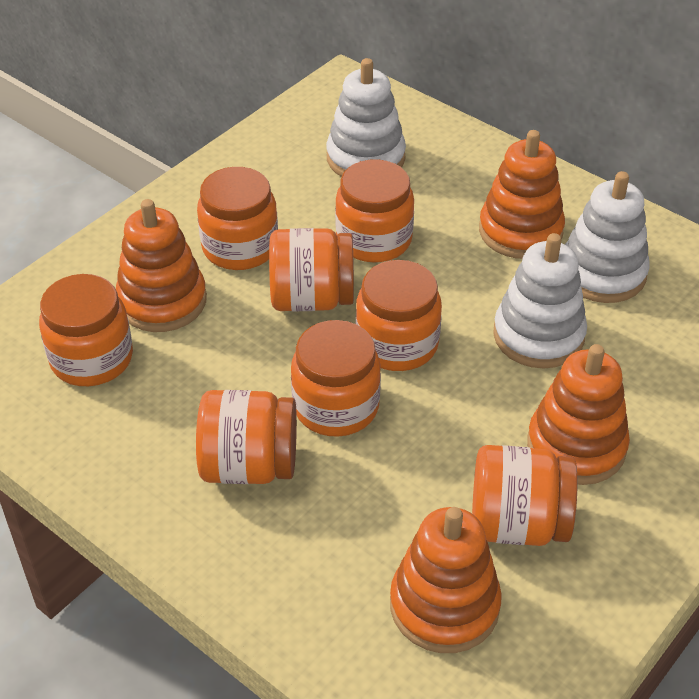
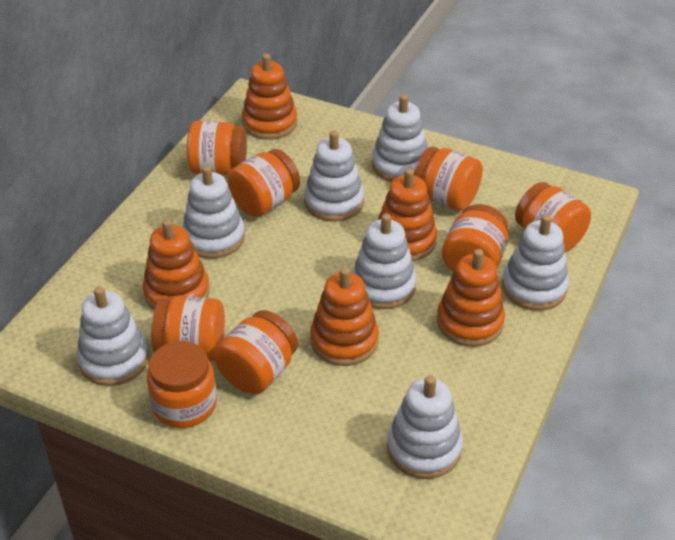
orange stacking toy: 4 -> 5
white stacking toy: 3 -> 7

